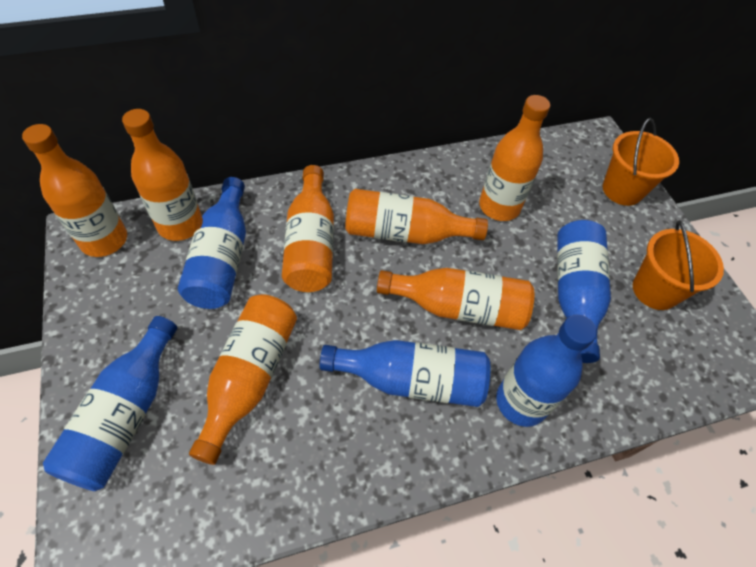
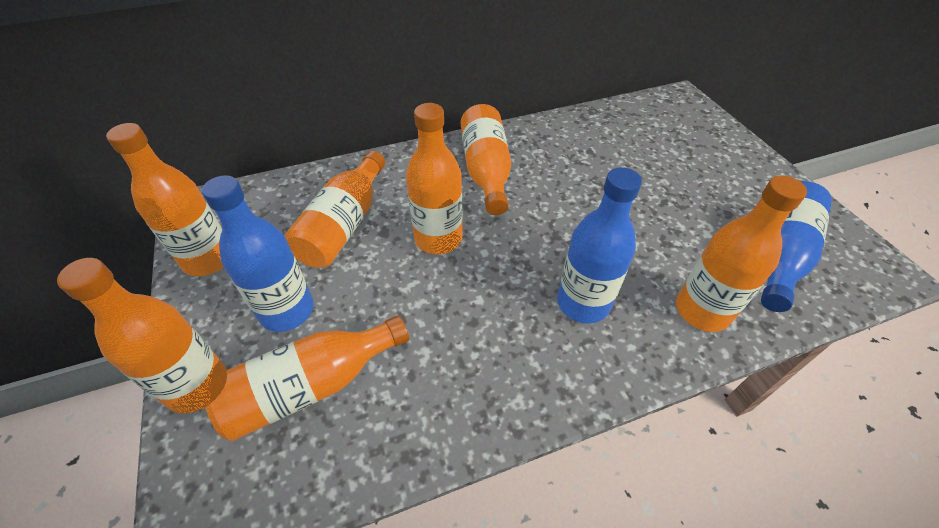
blue bottle: 5 -> 3
orange bucket: 2 -> 0

